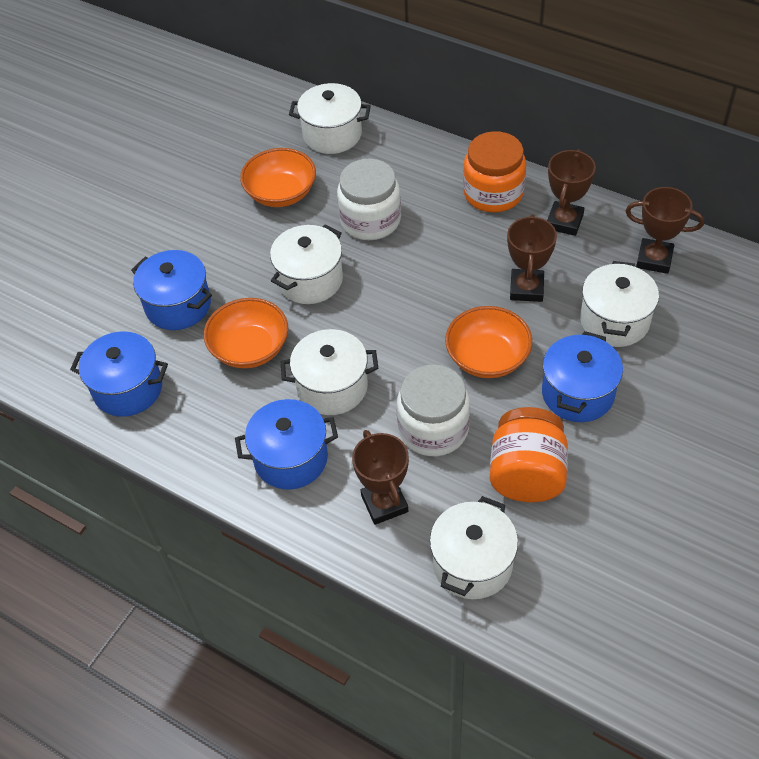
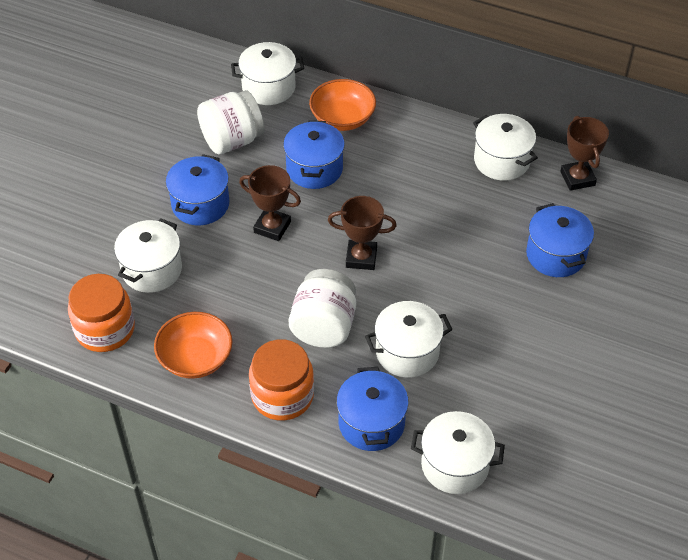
brown trophy: 4 -> 3
orange bowl: 3 -> 2

